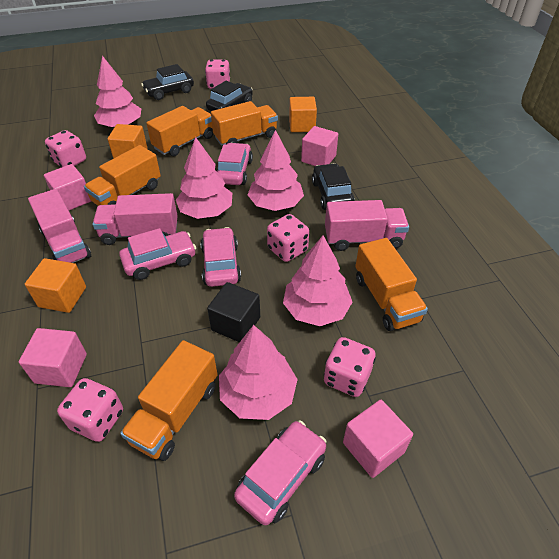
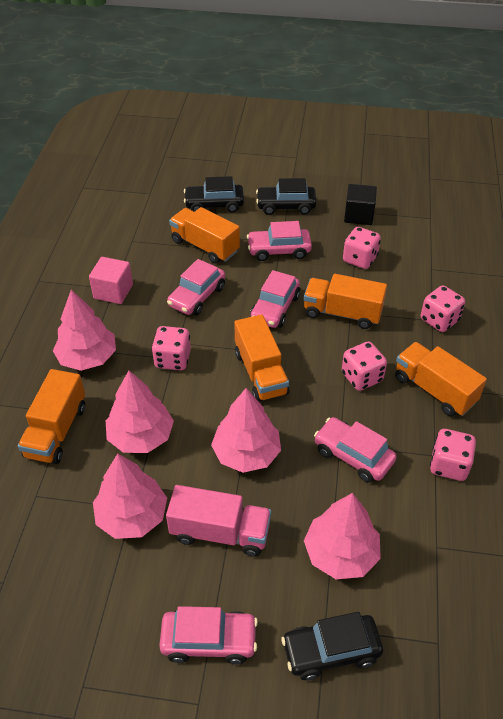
orange cube: 3 -> 0
pink car: 4 -> 5
pink cube: 4 -> 1
pink truck: 3 -> 1

